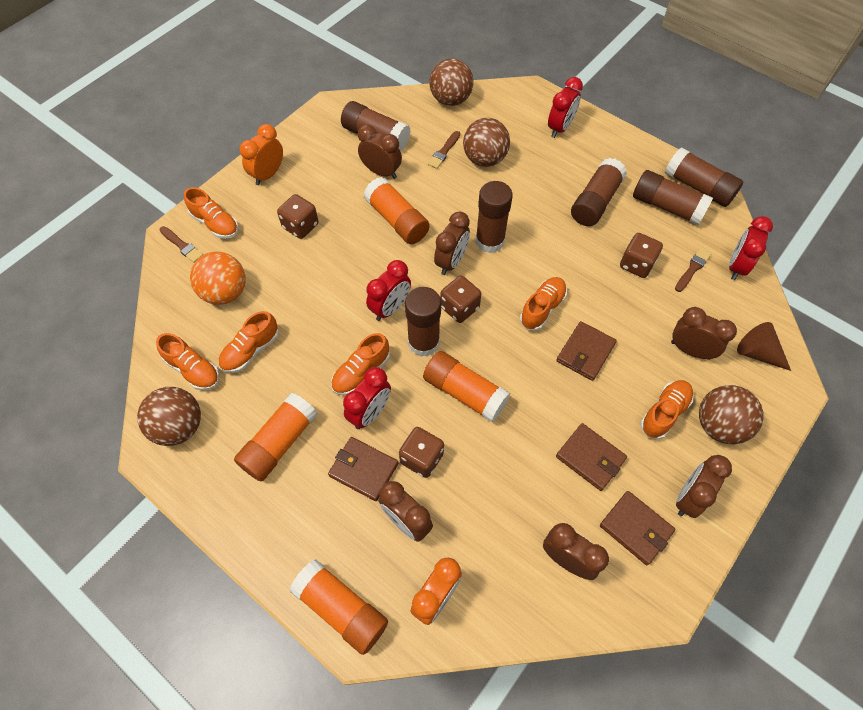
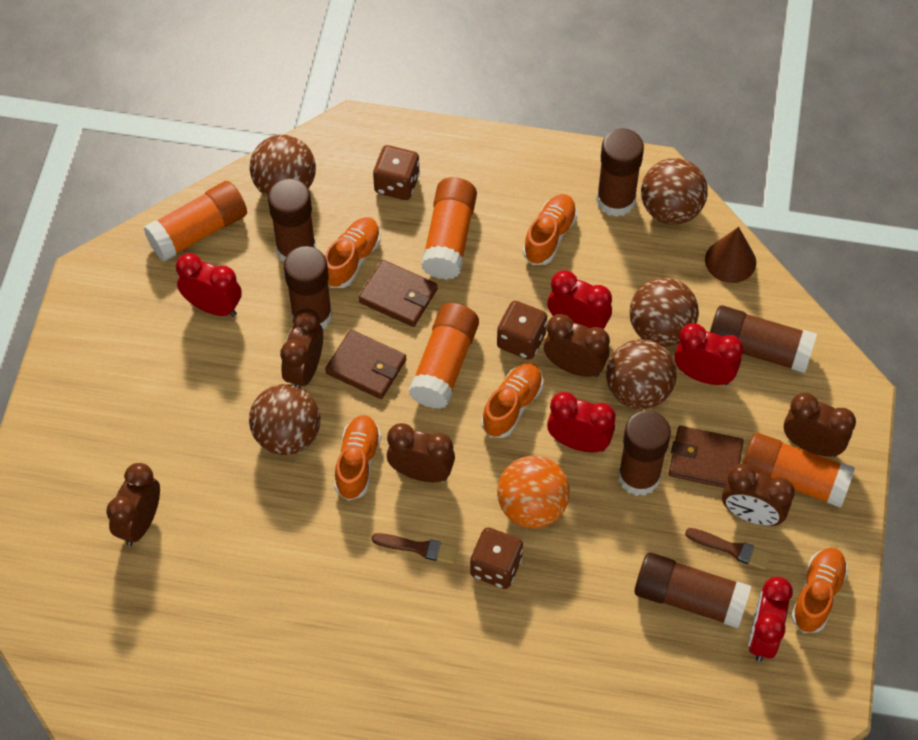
brown ball: 4 -> 5
brown brush: 3 -> 2
brown dice: 4 -> 3
brown wallet: 4 -> 3
orange clock: 2 -> 0
orange shoe: 6 -> 5
red clock: 4 -> 5

